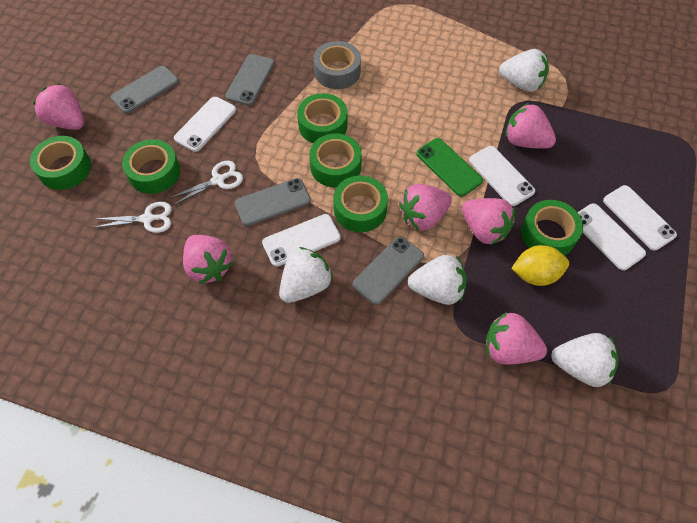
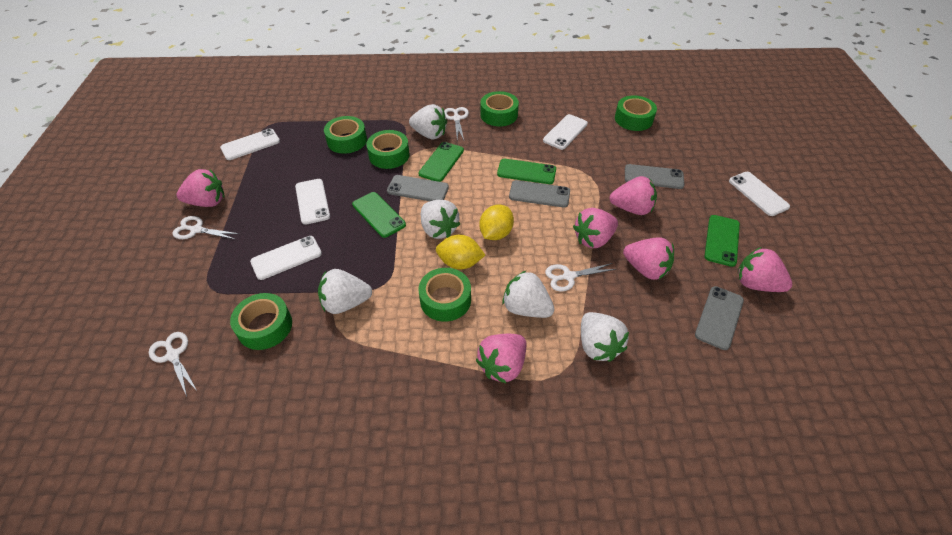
green phone: 1 -> 4
grey tape: 1 -> 0
white scissors: 2 -> 4
white strawberry: 4 -> 5
yellow lemon: 1 -> 2

